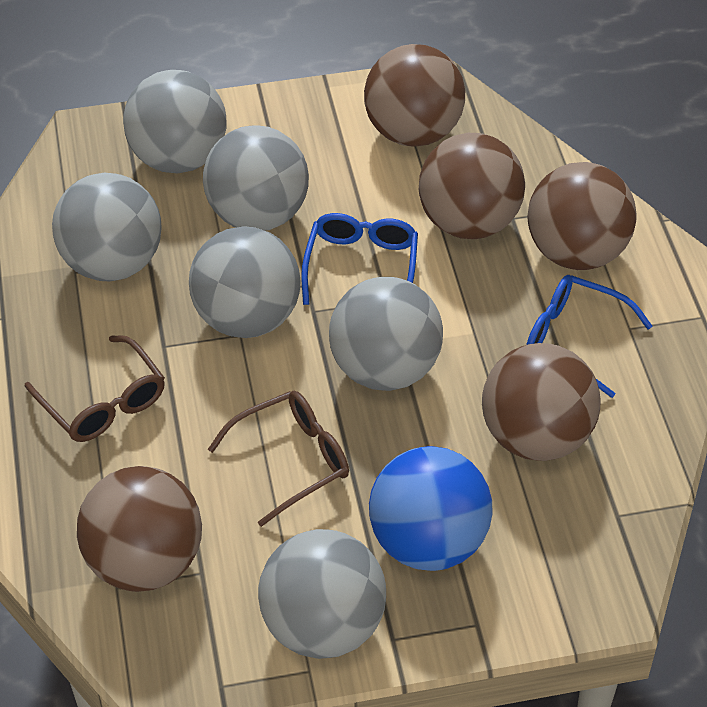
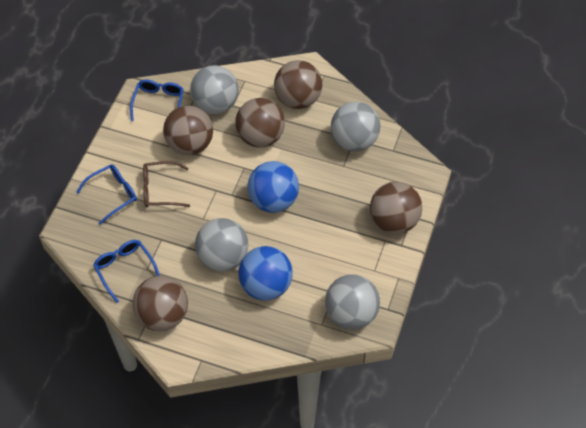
blue ball: 1 -> 2
blue glasses: 2 -> 3
brown glasses: 2 -> 1
grey ball: 6 -> 4

